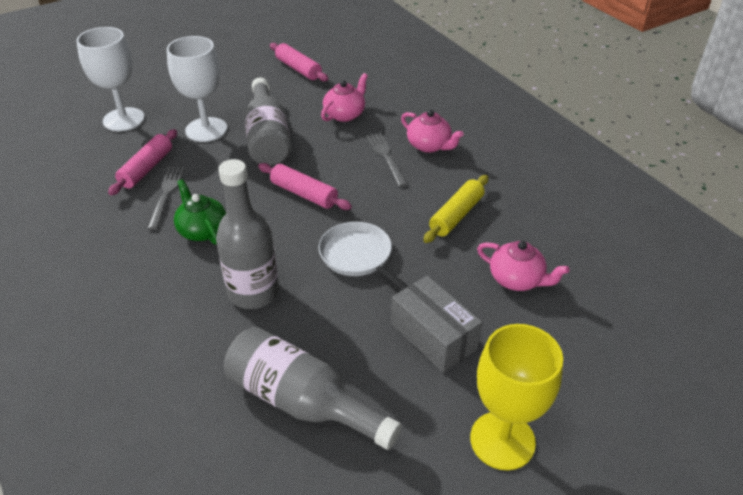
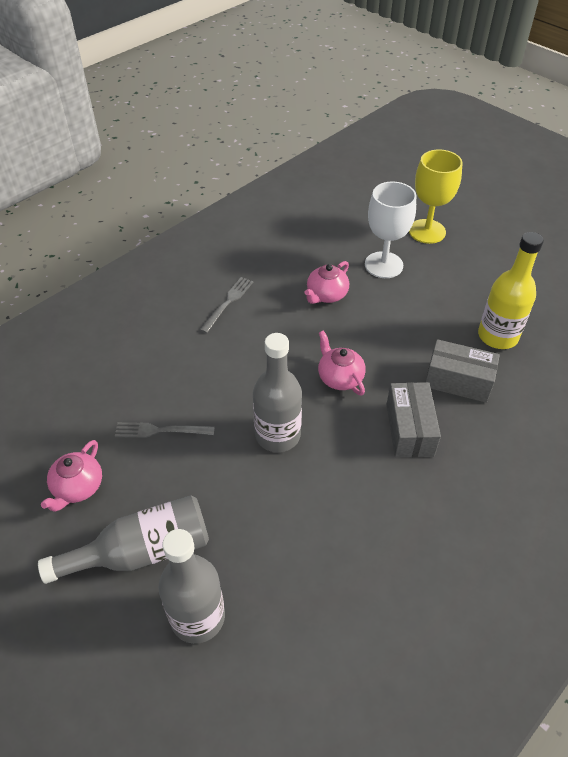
green teapot: 1 -> 0
grey box: 1 -> 2
pink rolling pin: 3 -> 0
white goblet: 2 -> 1
white pan: 1 -> 0
yellow bottle: 0 -> 1
yellow rolling pin: 1 -> 0

